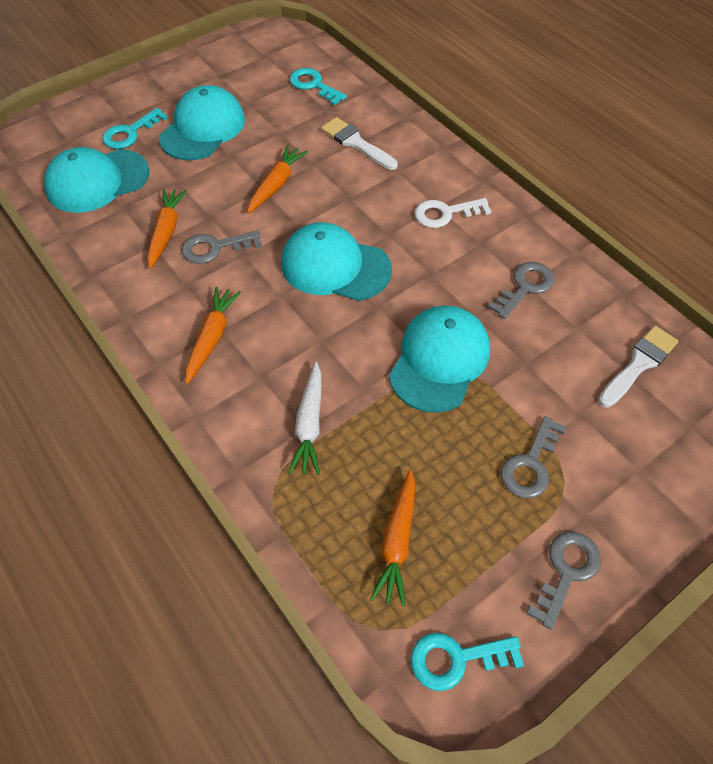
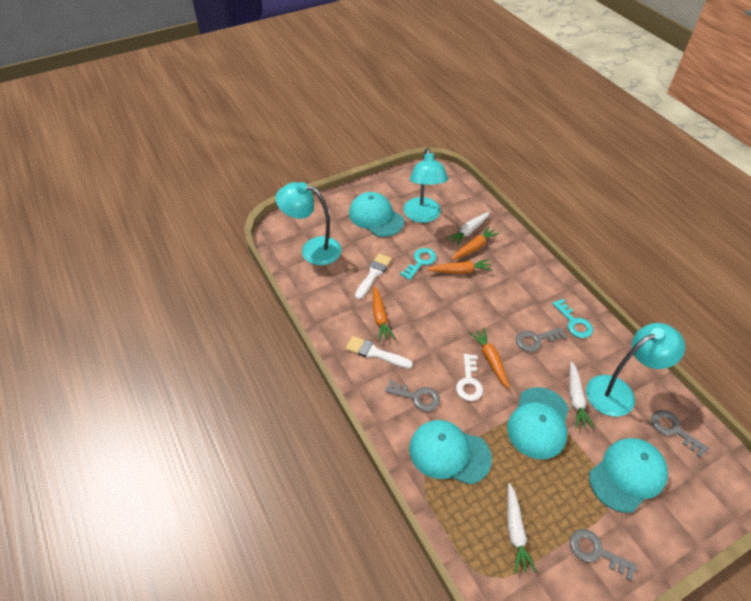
turquoise key: 3 -> 2
turquoise lamp: 0 -> 3
white carrot: 1 -> 3

